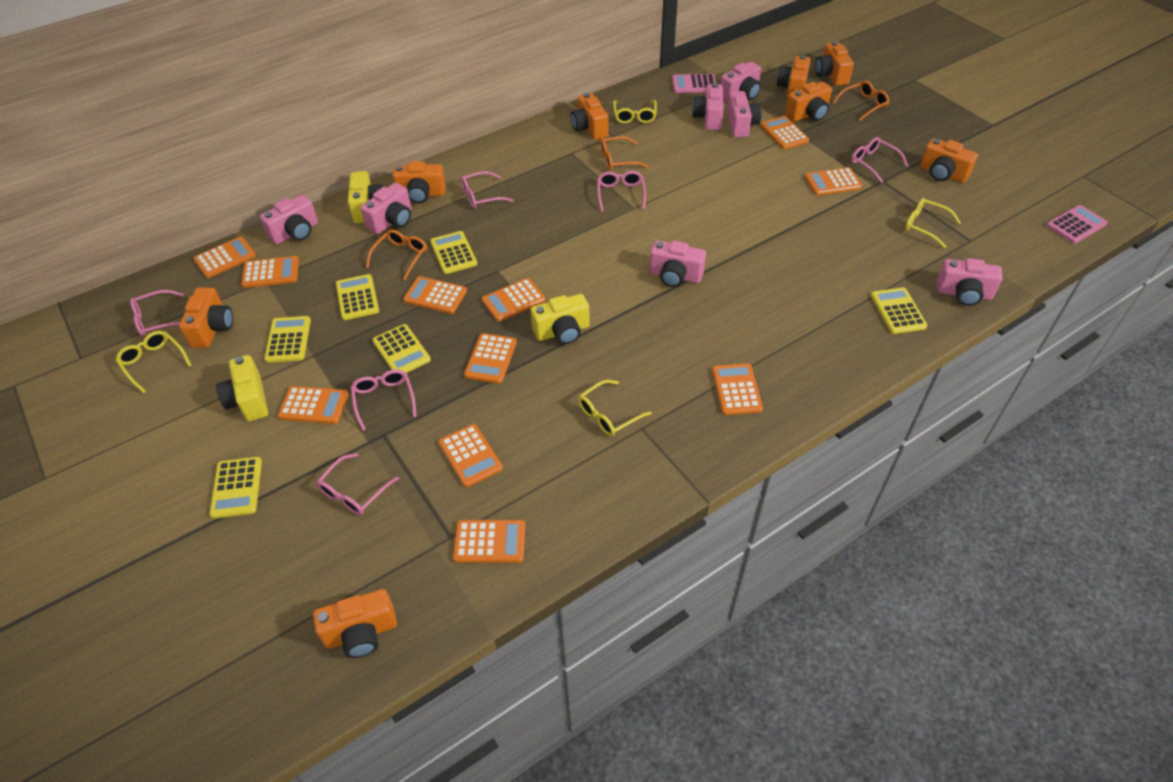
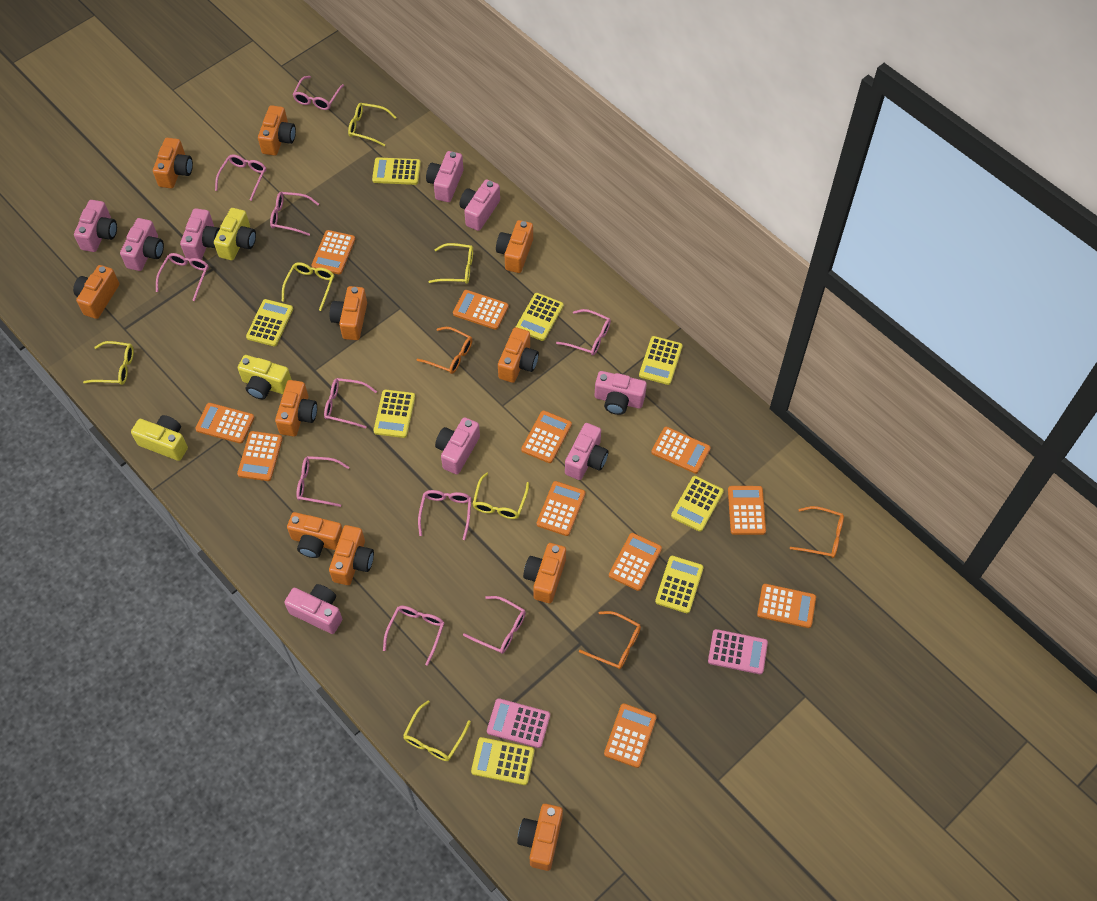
orange camera: 8 -> 11
pink camera: 7 -> 9
pink glasses: 6 -> 10
yellow calculator: 6 -> 8
yellow glasses: 4 -> 6

